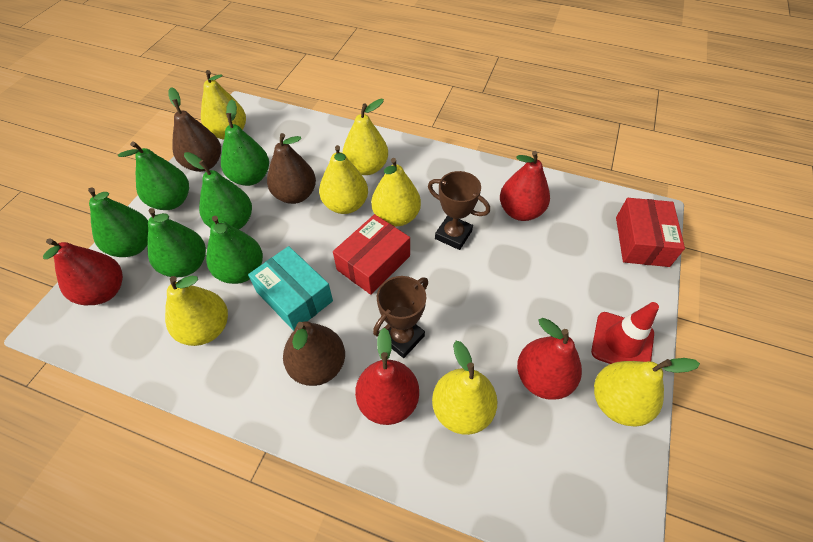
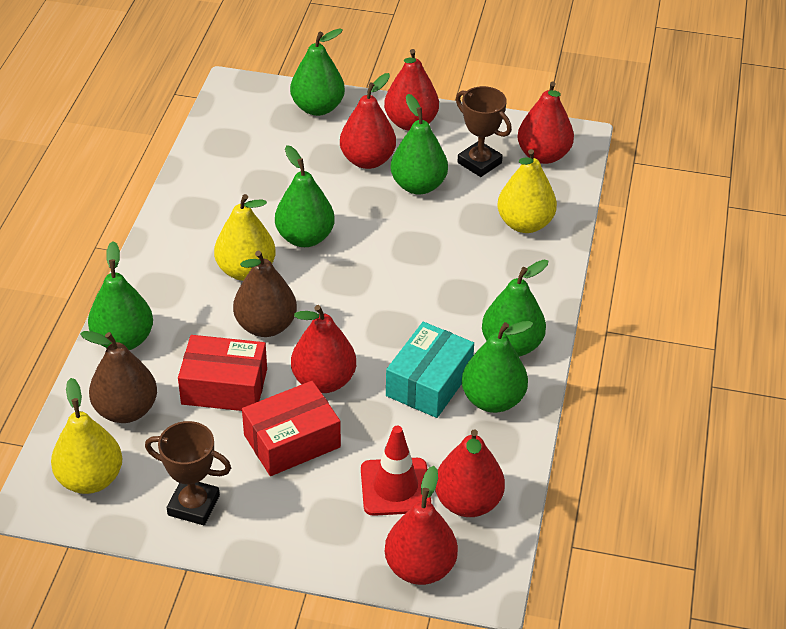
brown pear: 3 -> 2
red pear: 4 -> 6
yellow pear: 7 -> 3

